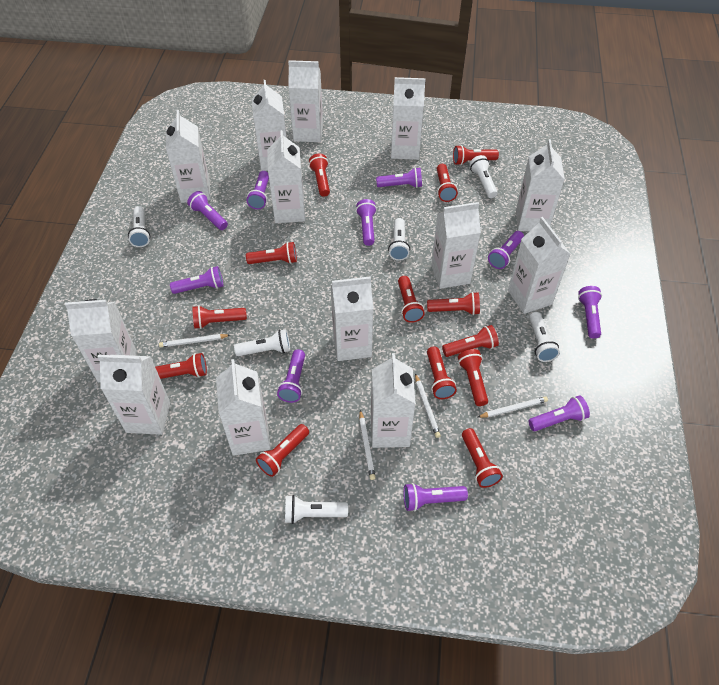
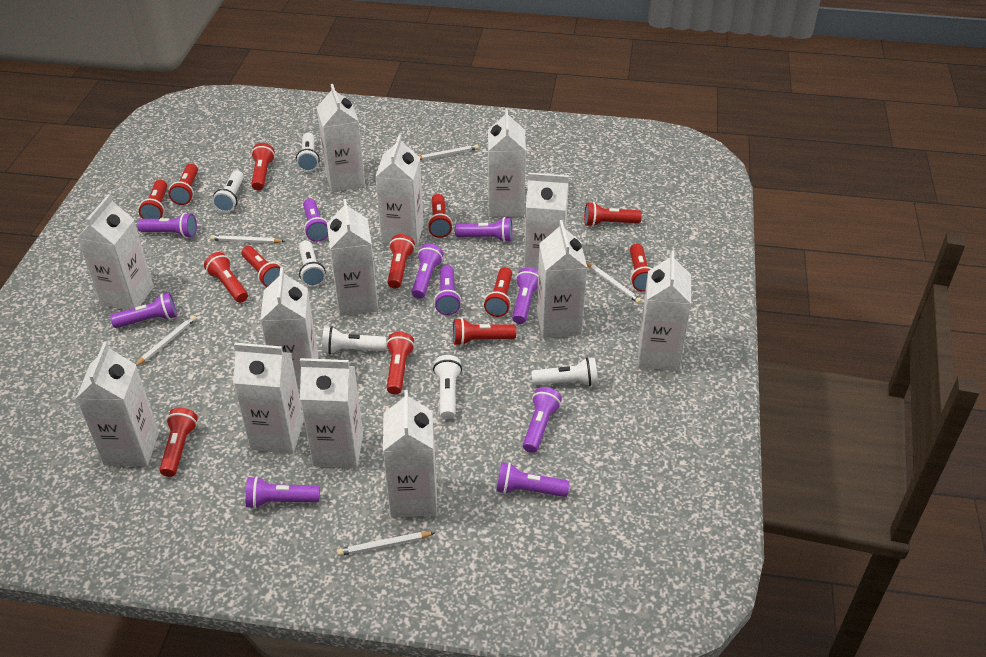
white pencil: 4 -> 5

